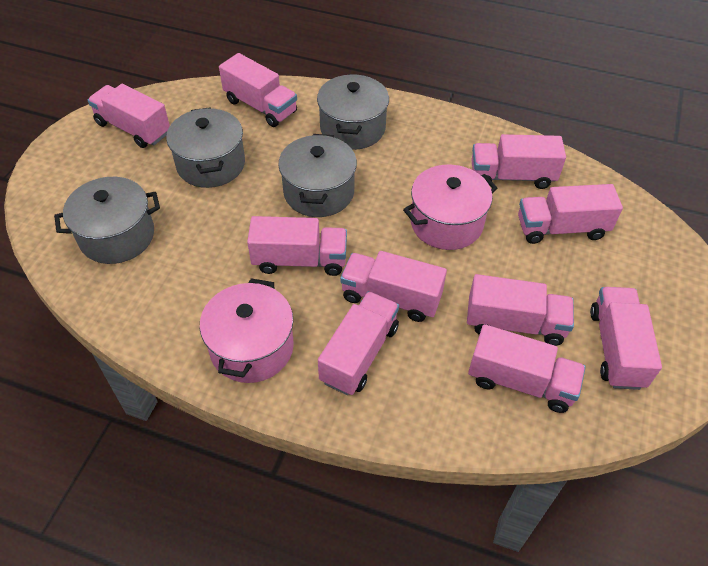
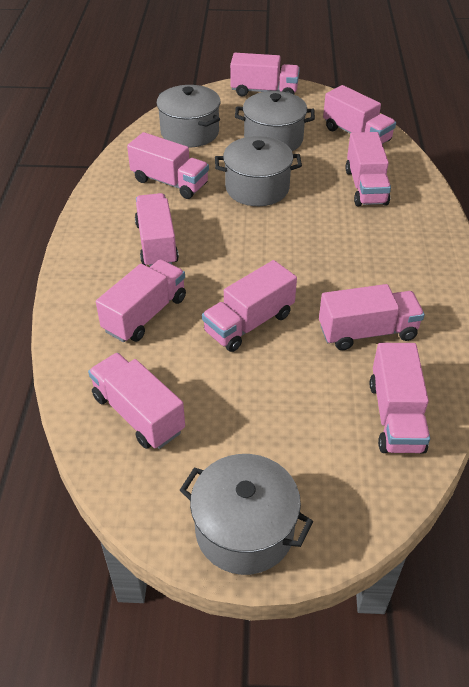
pink pot: 2 -> 0

